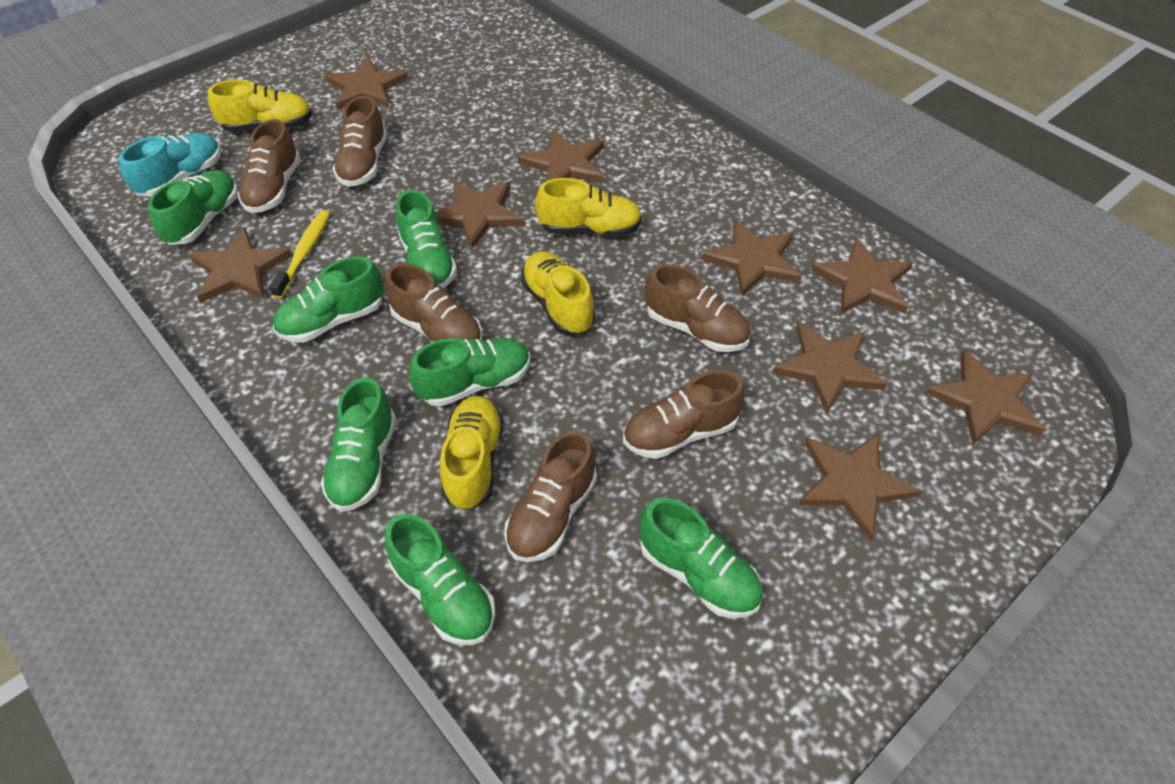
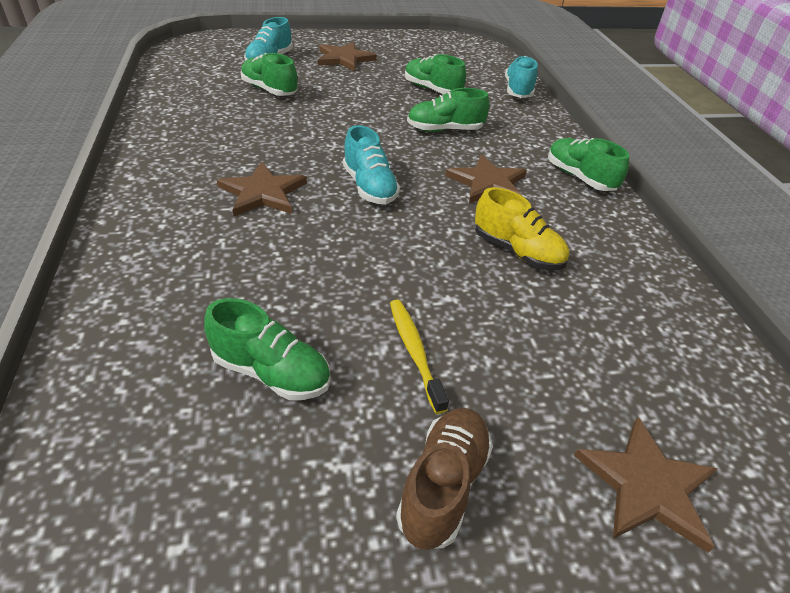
brown shoe: 6 -> 1
brown star: 9 -> 4
green shoe: 7 -> 5
turquoise shoe: 1 -> 3
yellow shoe: 4 -> 1

